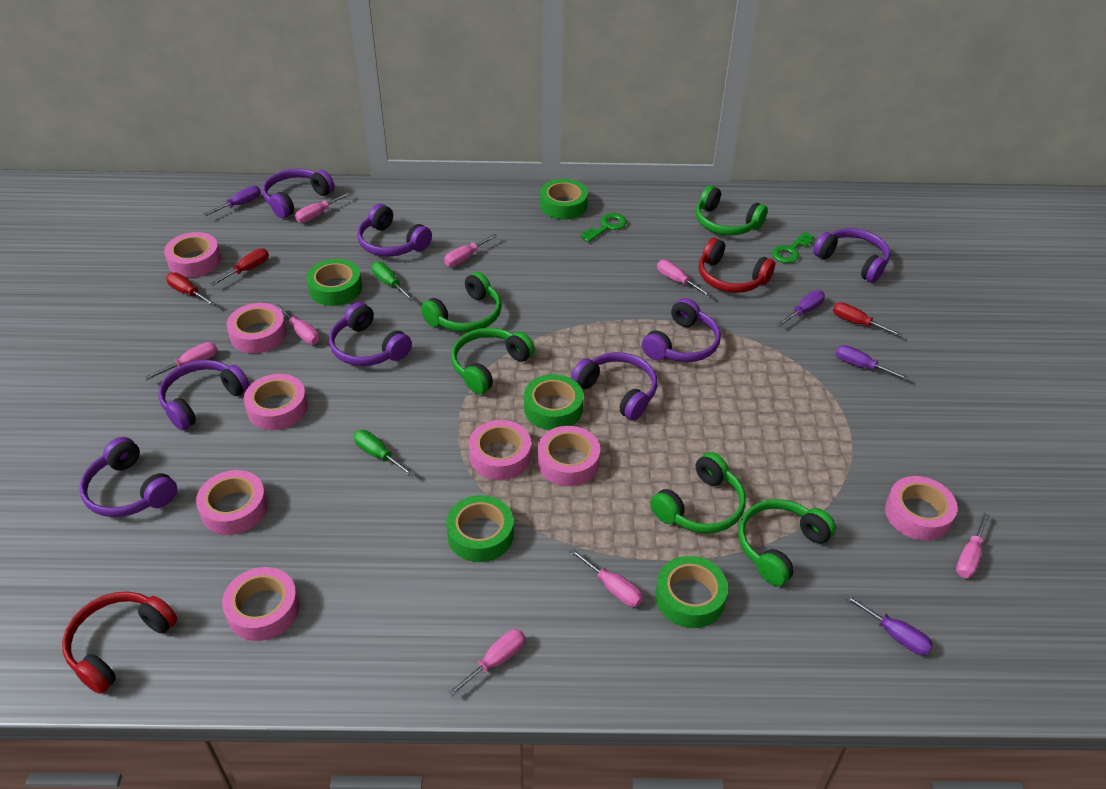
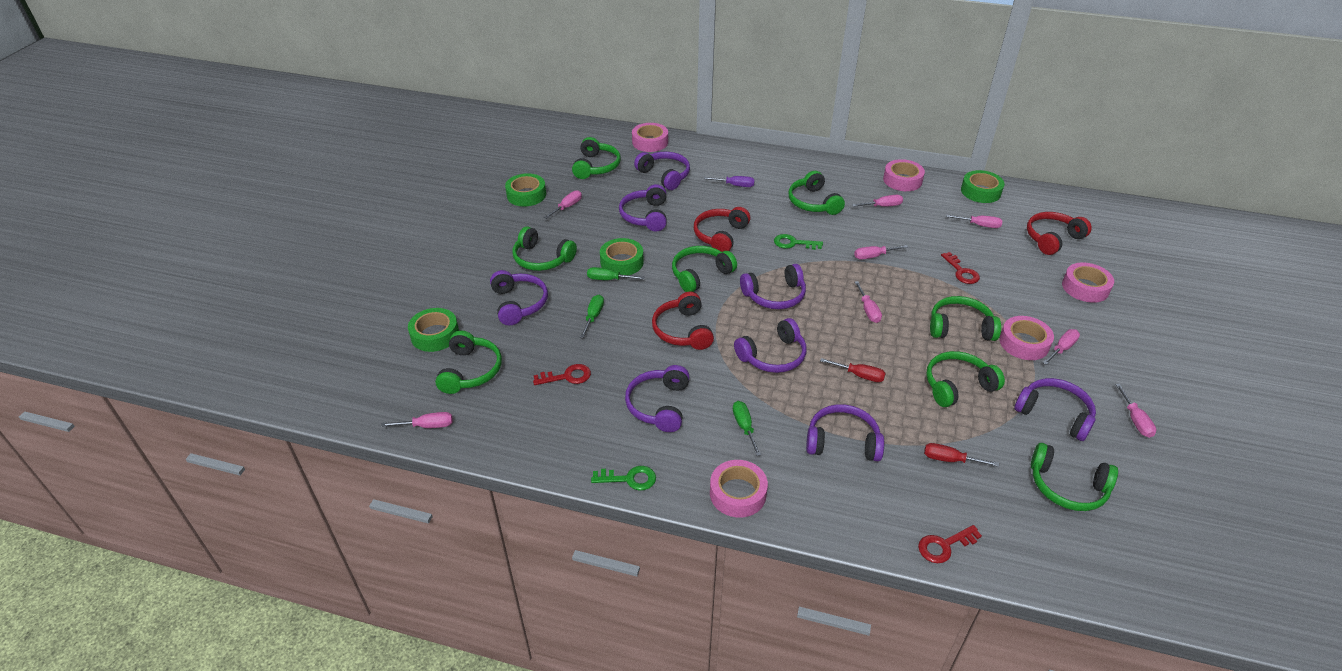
green headphones: 5 -> 8
green screwdriver: 2 -> 3
green tape: 5 -> 4
pink tape: 8 -> 5
purple screwdriver: 4 -> 1
red headphones: 2 -> 3
red key: 0 -> 3
red screwdriver: 3 -> 2

